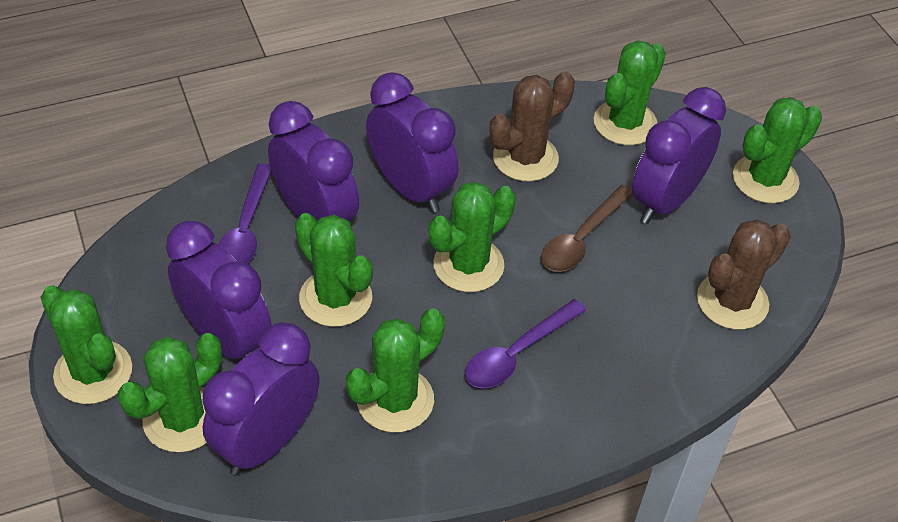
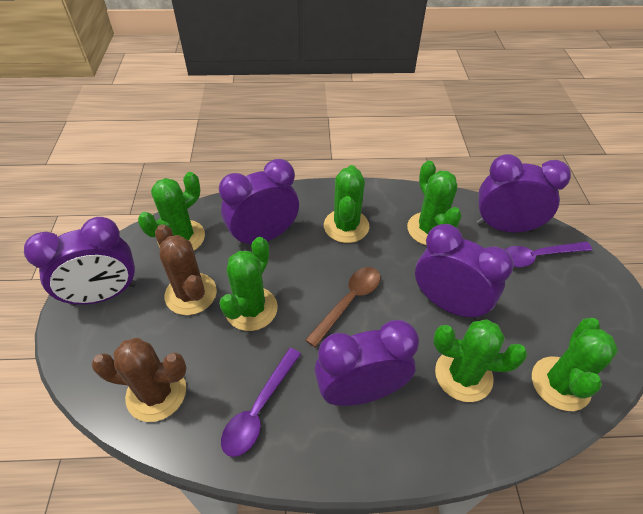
green cactus: 7 -> 6

